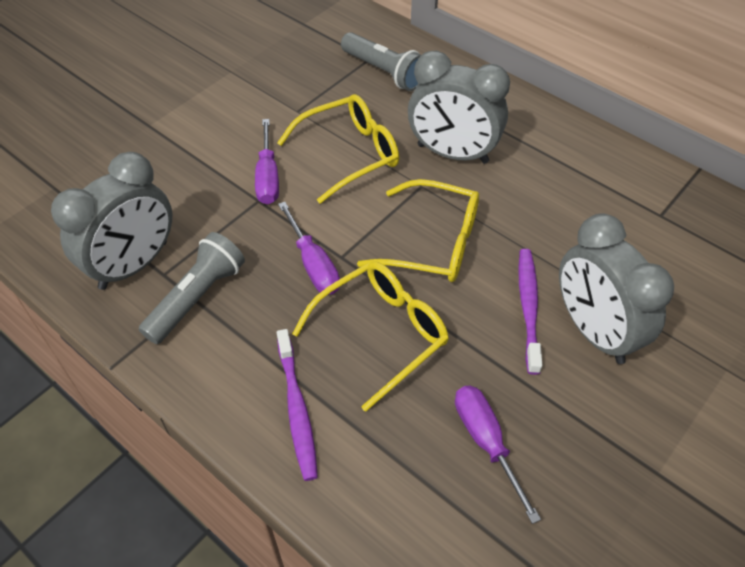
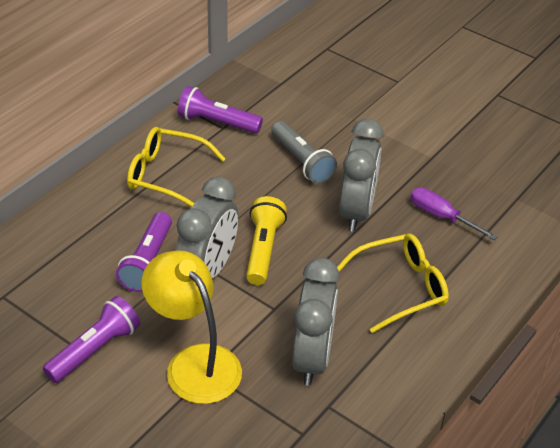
grey flashlight: 2 -> 1
purple flashlight: 0 -> 3
purple screwdriver: 3 -> 1
purple toothbrush: 2 -> 0
yellow flashlight: 0 -> 1
yellow glasses: 3 -> 2
yellow lamp: 0 -> 1

